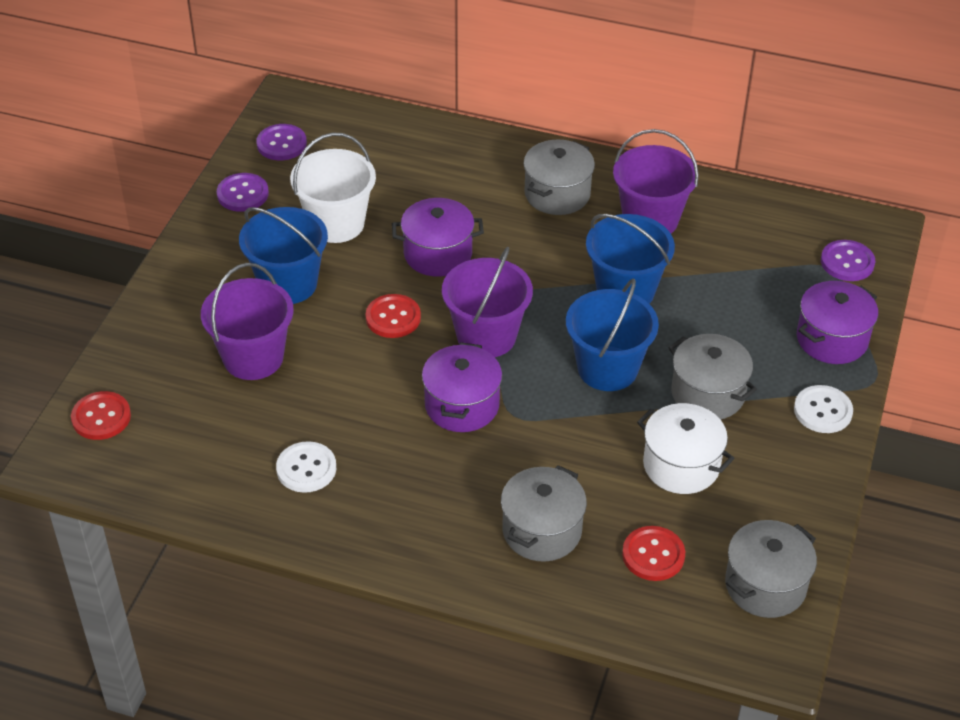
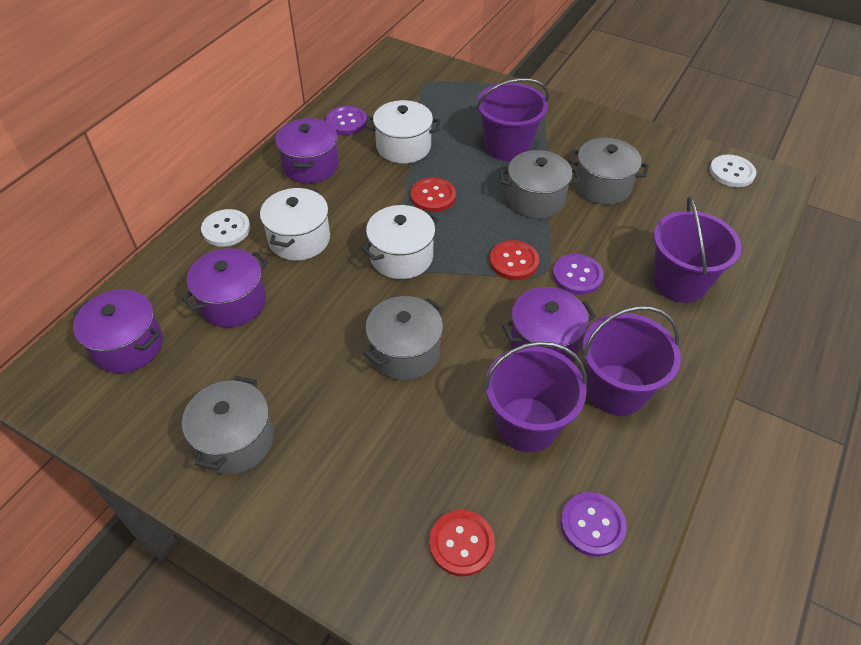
blue bucket: 3 -> 0
purple bucket: 3 -> 4
purple pot: 3 -> 4
white bucket: 1 -> 0
white pot: 1 -> 3

